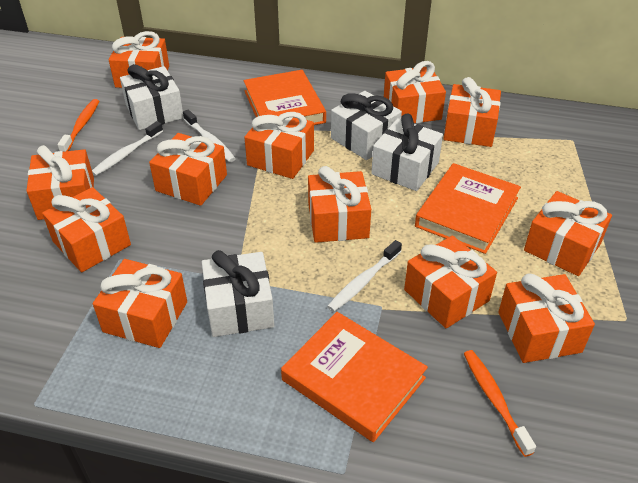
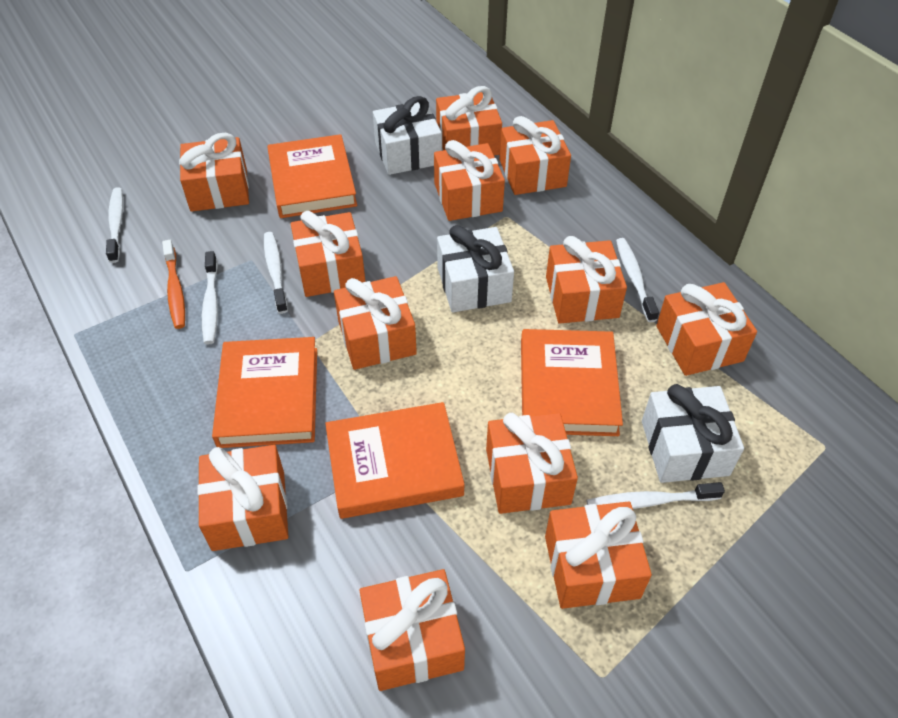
orange book: 3 -> 4
orange toothbrush: 2 -> 1
white gift: 4 -> 3
white toothbrush: 3 -> 5

